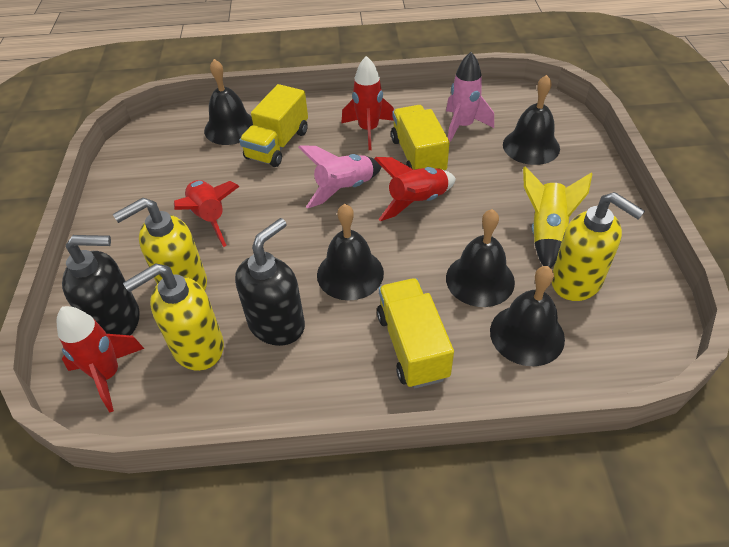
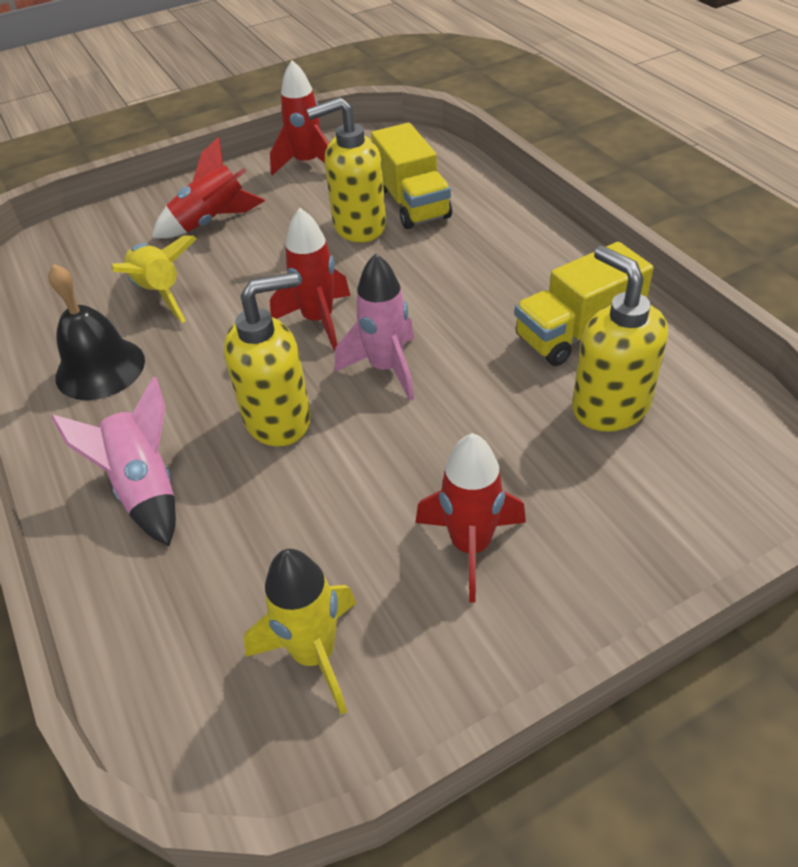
black bell: 5 -> 1
black soap dispenser: 2 -> 0
yellow rocket: 1 -> 2
yellow truck: 3 -> 2

